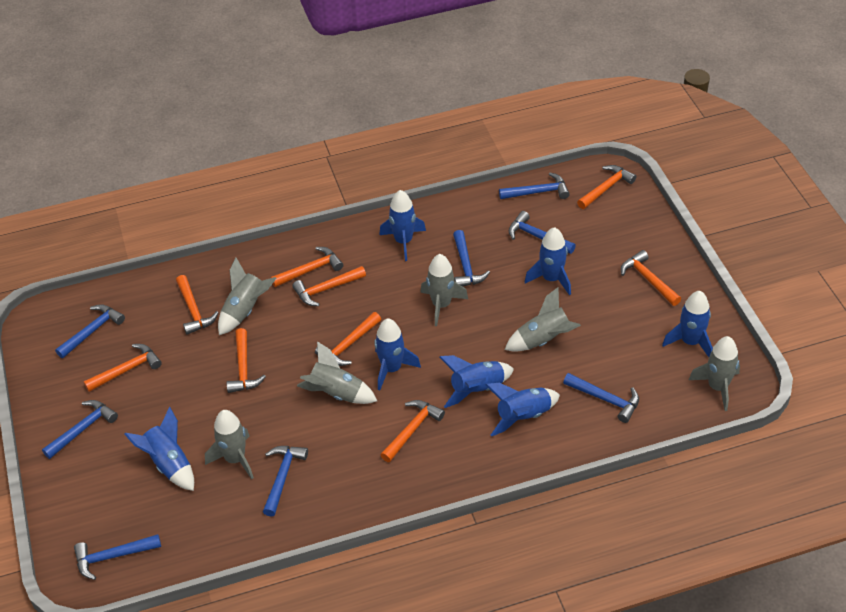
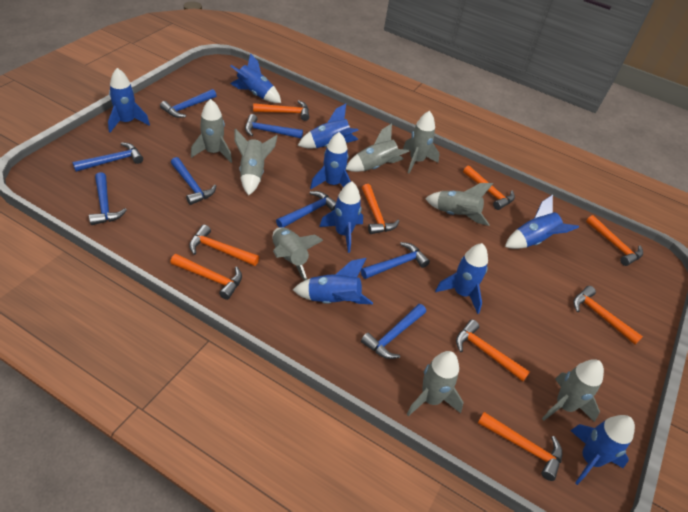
blue rocket: 7 -> 9
grey rocket: 6 -> 8

